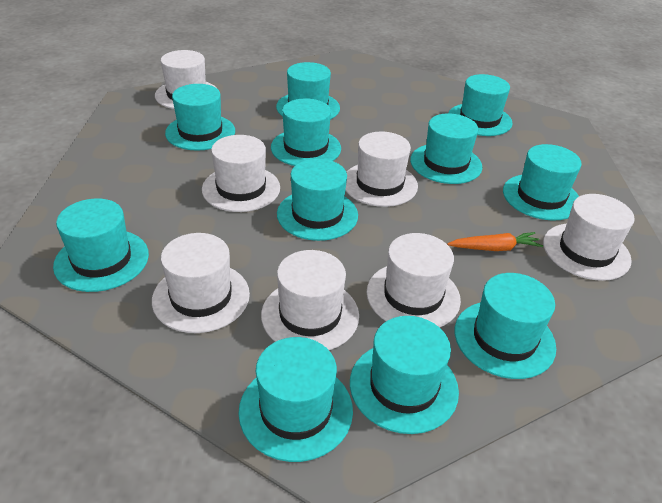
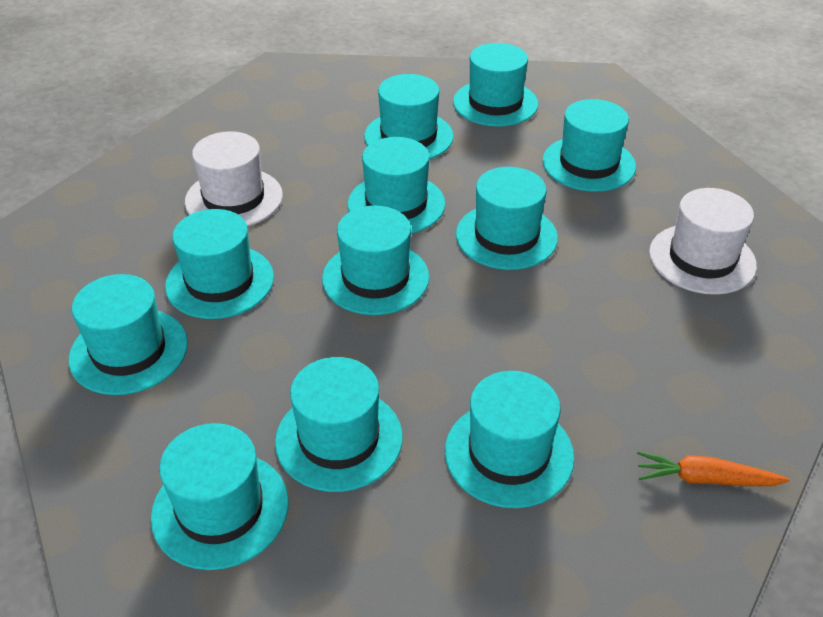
white hat: 7 -> 2

